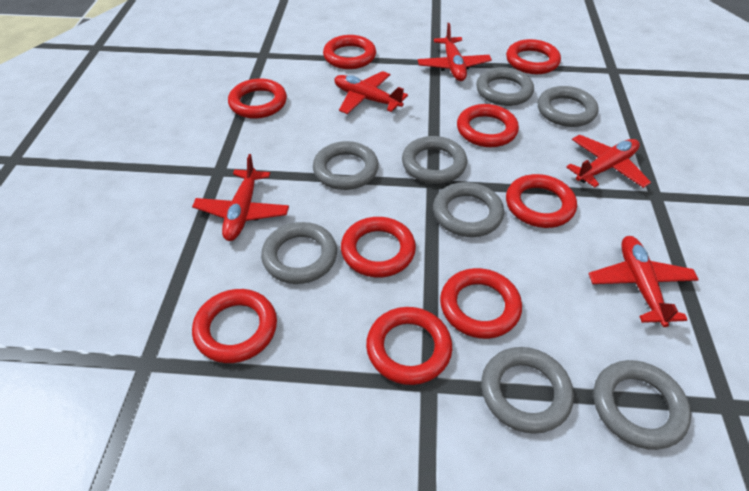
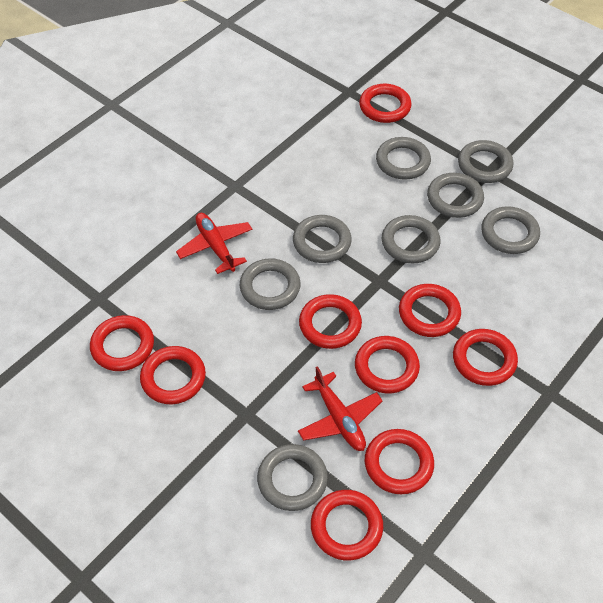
red plane: 5 -> 2

